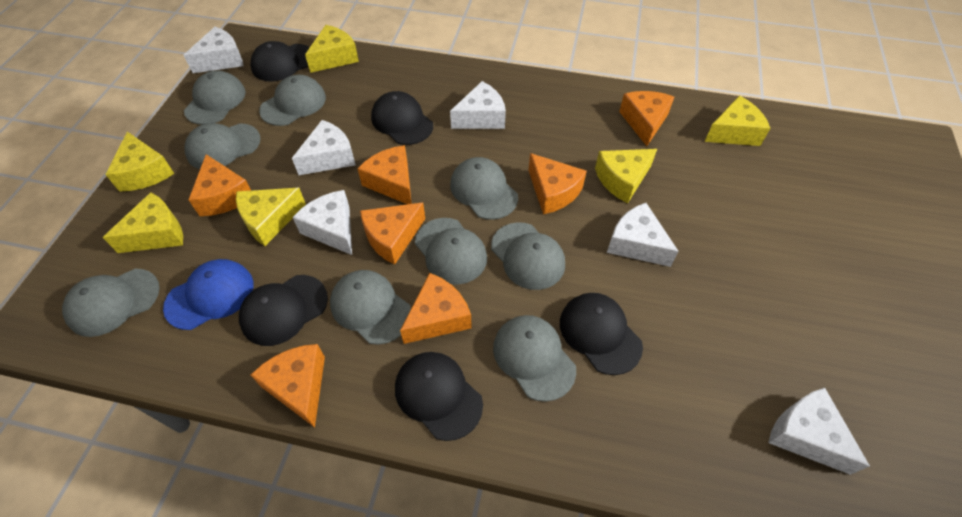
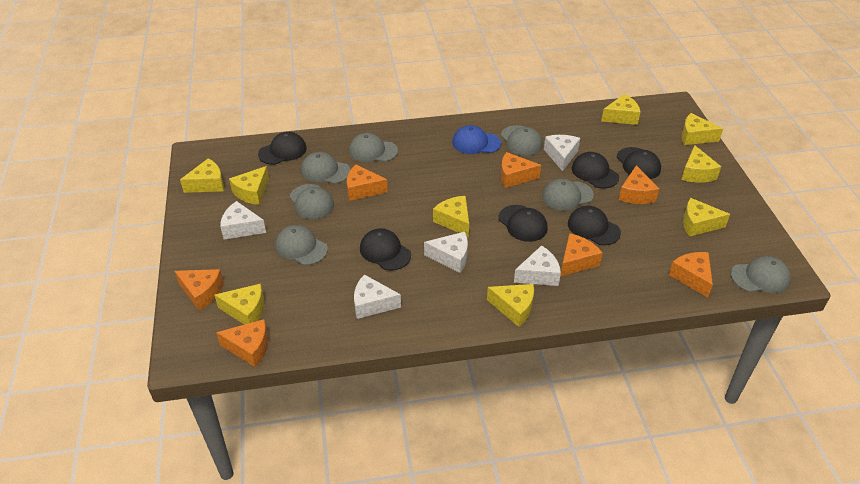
black cap: 5 -> 6
grey cap: 9 -> 7
white cheese: 6 -> 5
yellow cheese: 6 -> 9

